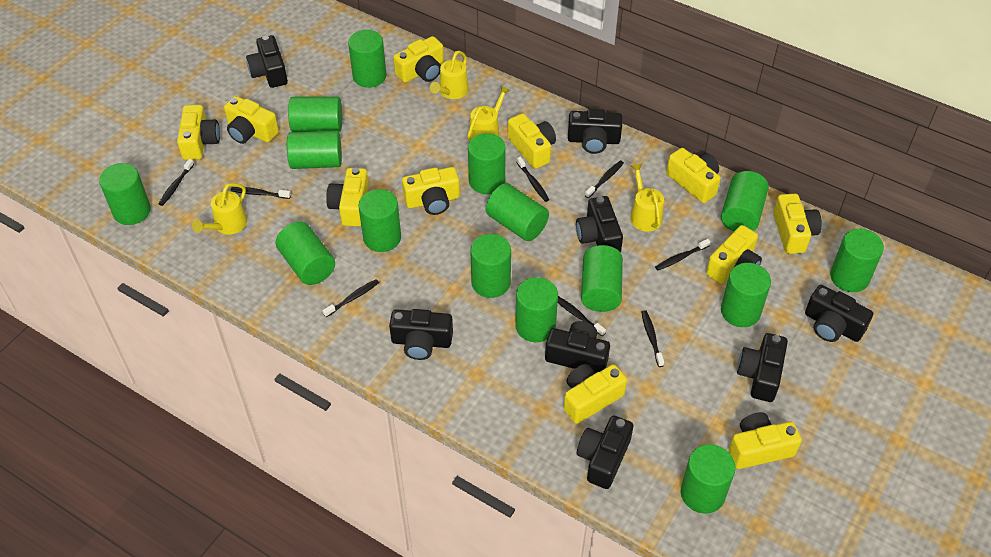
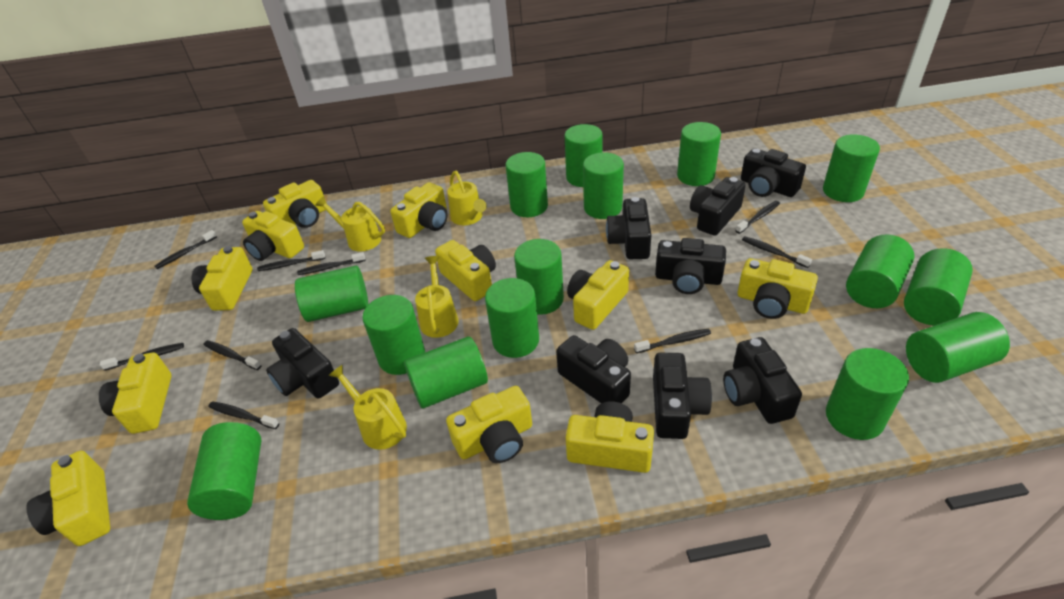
black toothbrush: 8 -> 9

